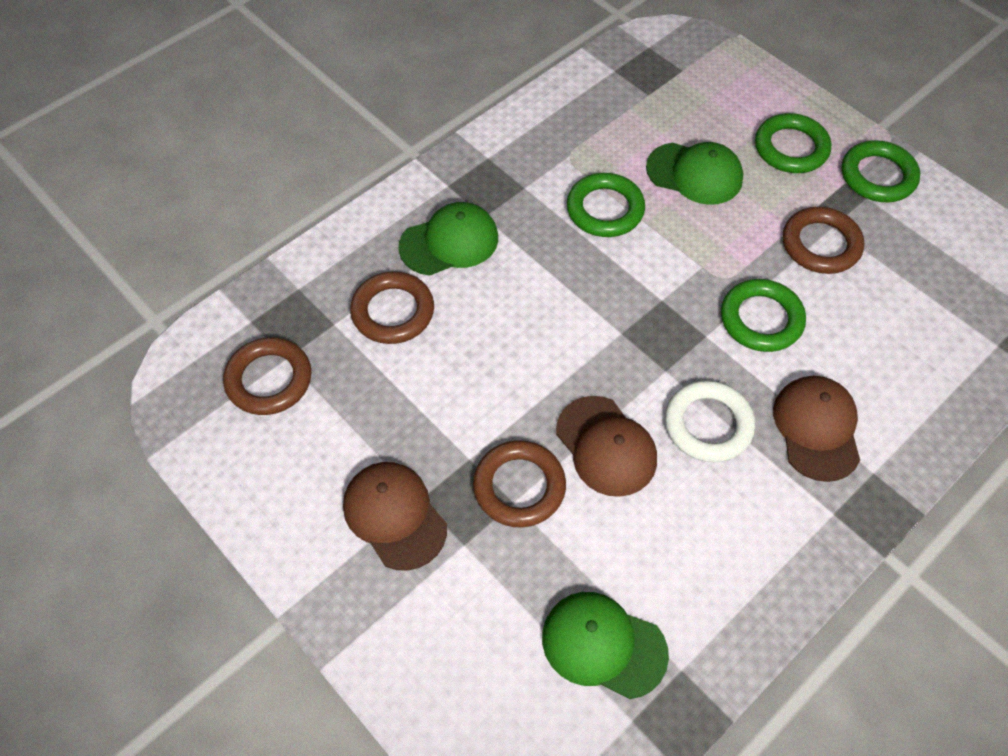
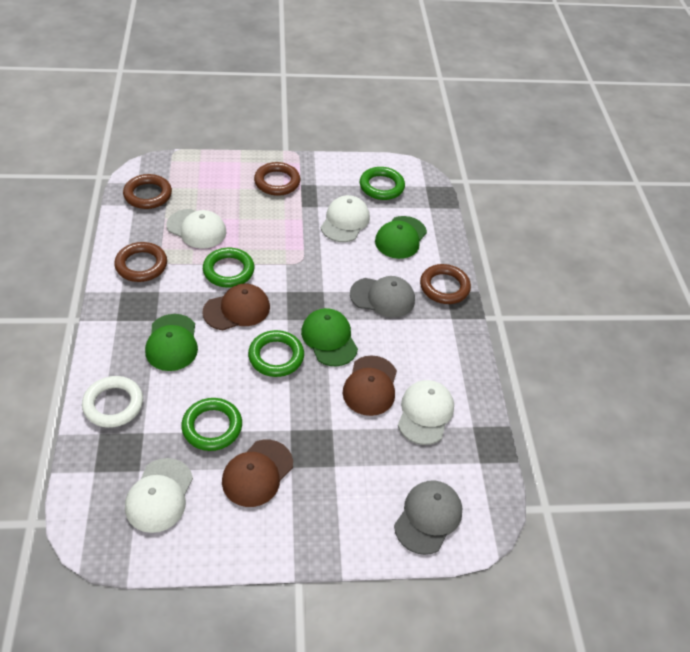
grey cap: 0 -> 2
white cap: 0 -> 4

